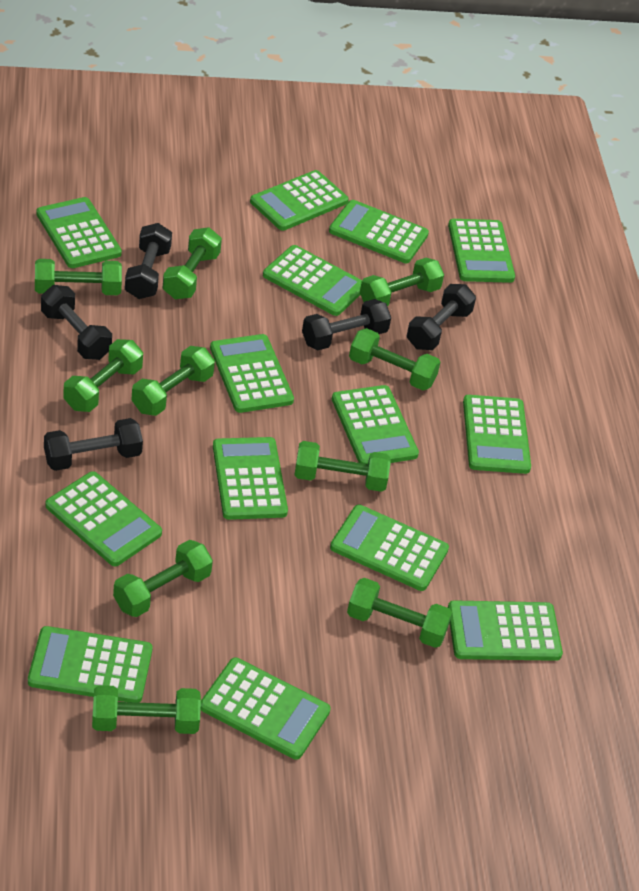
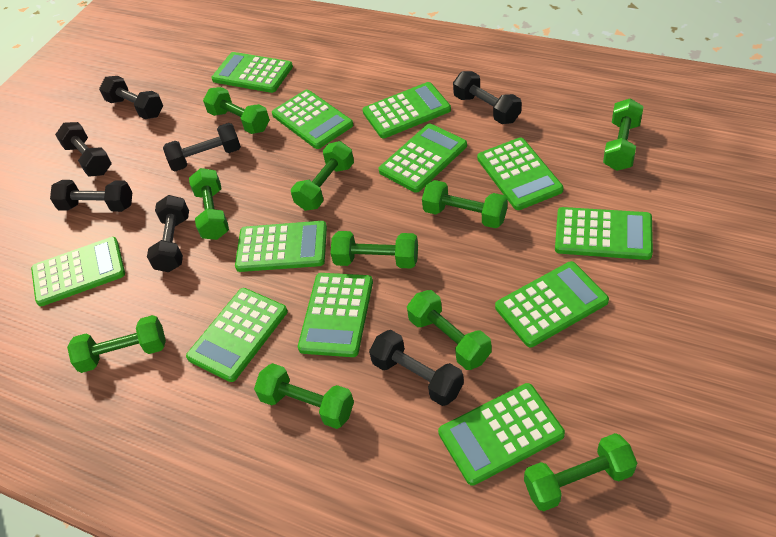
black dumbbell: 5 -> 7
green calculator: 14 -> 12

